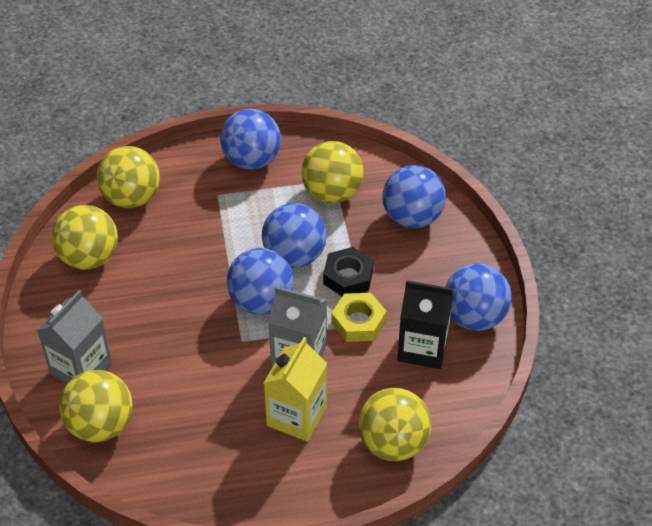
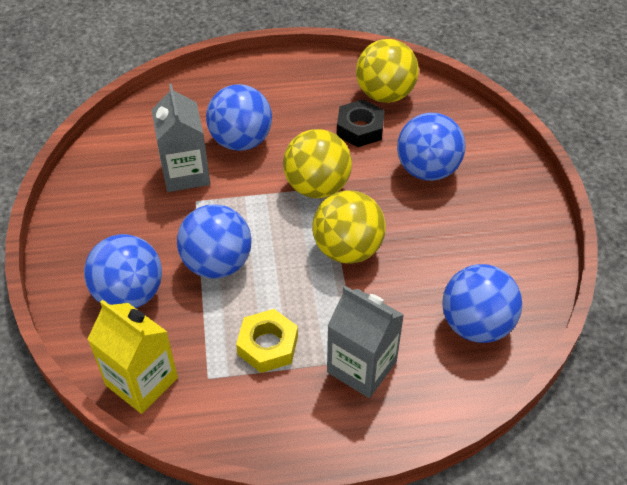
black carton: 1 -> 0
yellow ball: 5 -> 3

